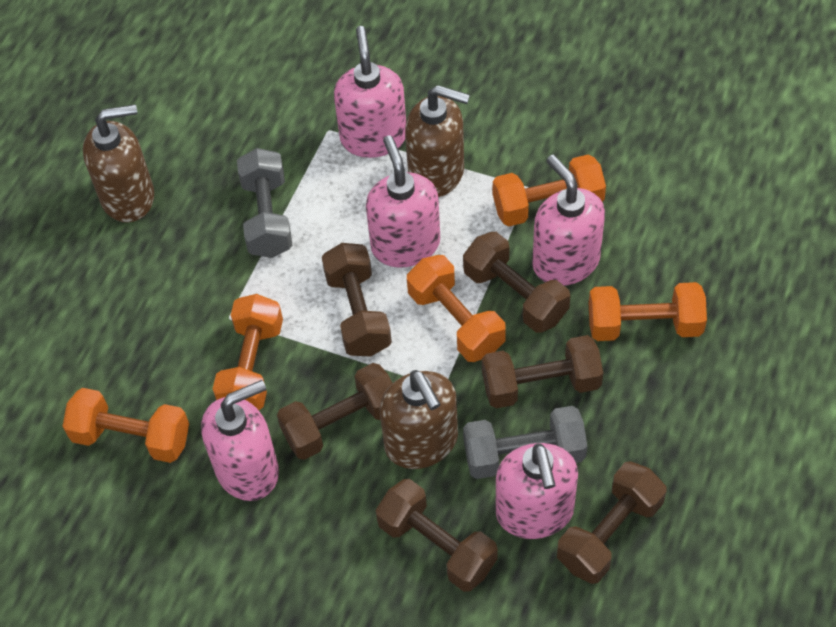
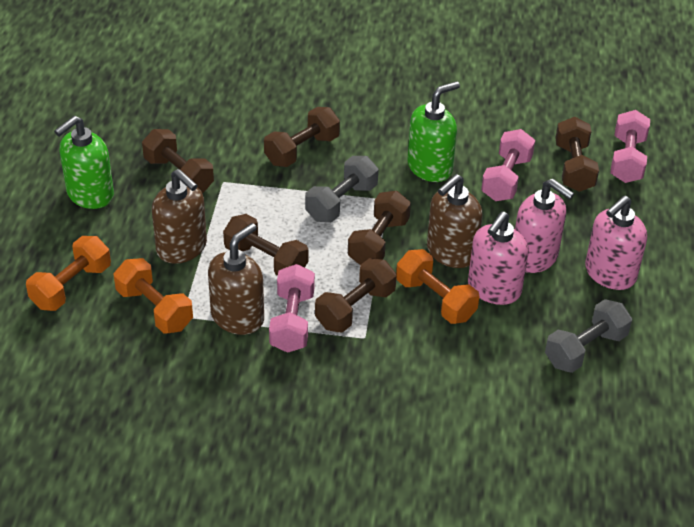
green soap dispenser: 0 -> 2
orange dumbbell: 5 -> 3
pink dumbbell: 0 -> 3
pink soap dispenser: 5 -> 3

